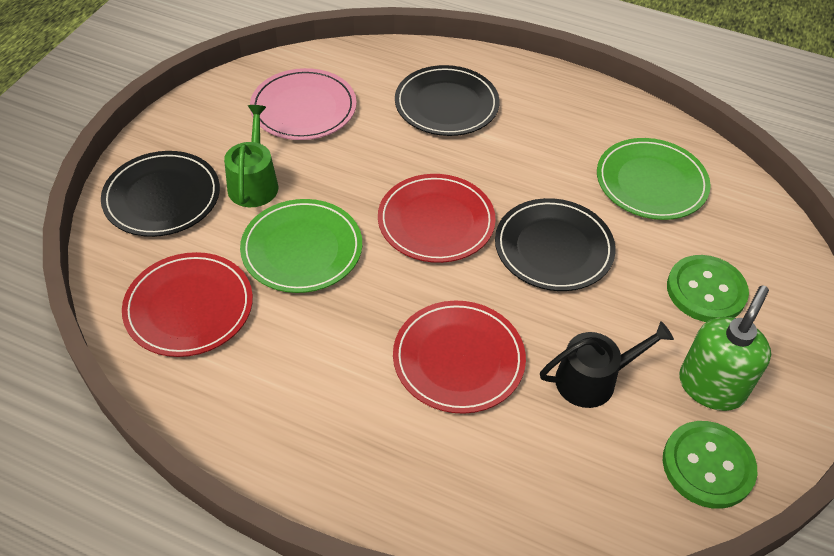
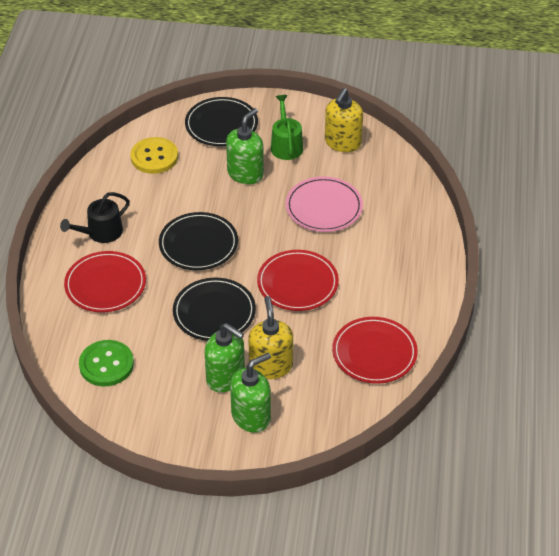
green button: 2 -> 1
green plate: 2 -> 0
green soap dispenser: 1 -> 3
yellow button: 0 -> 1
yellow soap dispenser: 0 -> 2

